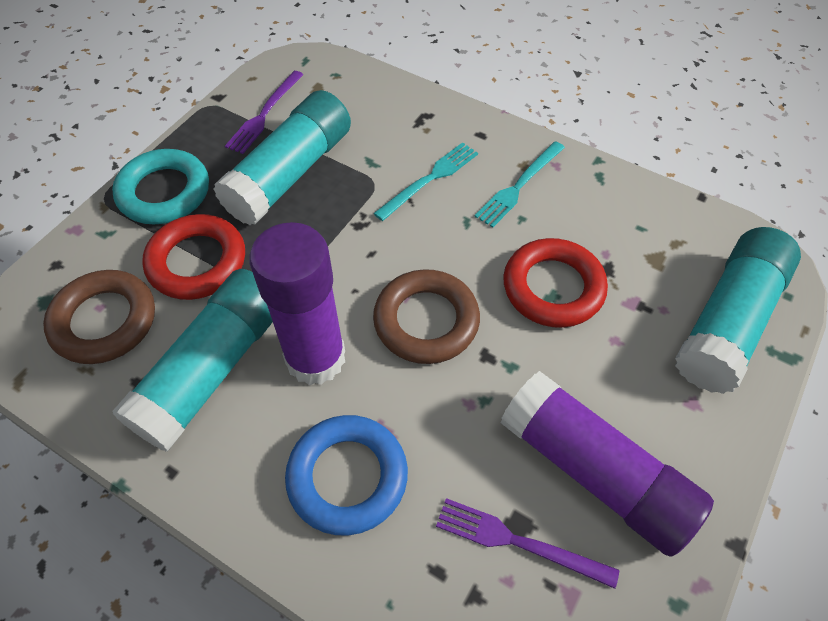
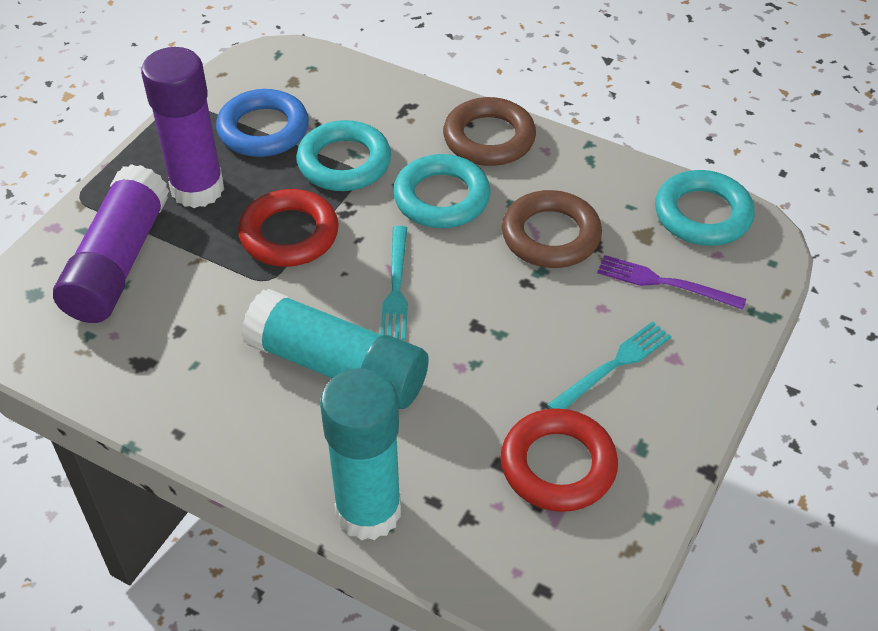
purple fork: 2 -> 1
turquoise glue stick: 3 -> 2
turquoise ring: 1 -> 3

